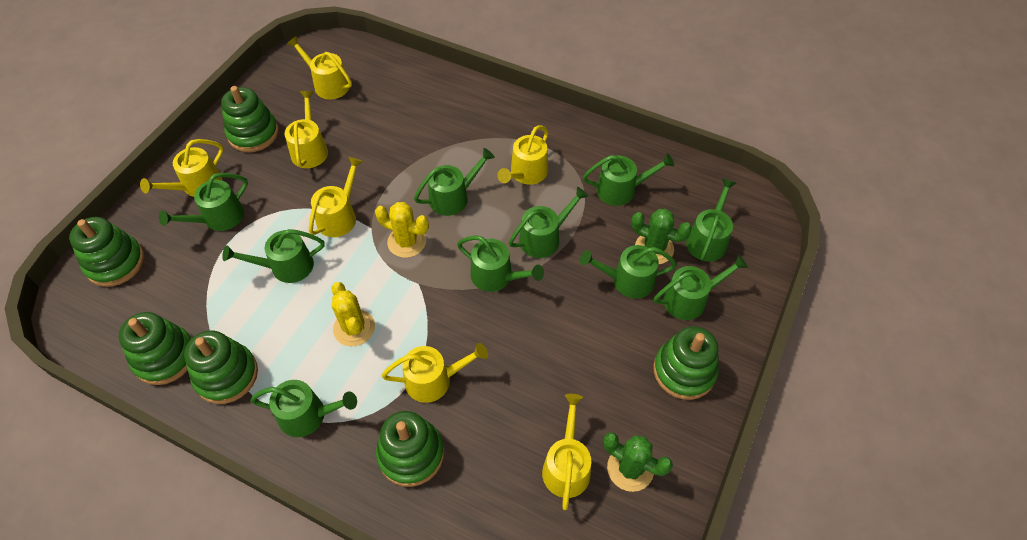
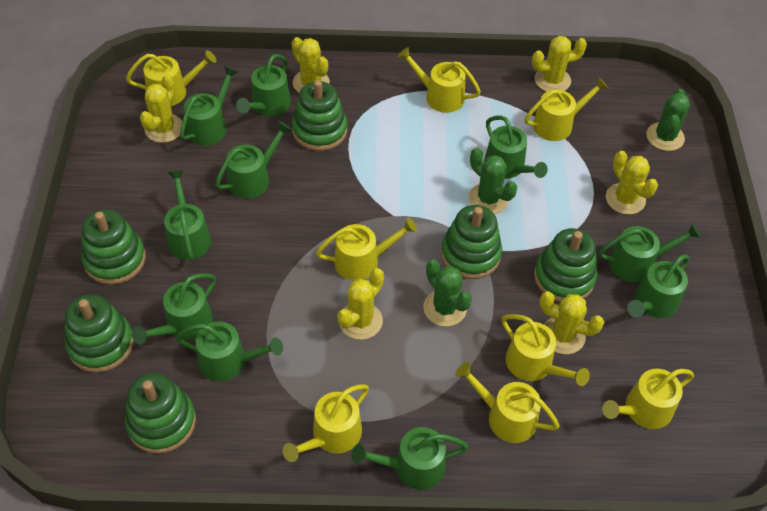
green cactus: 2 -> 3
yellow cactus: 2 -> 6
yellow watering can: 7 -> 8

